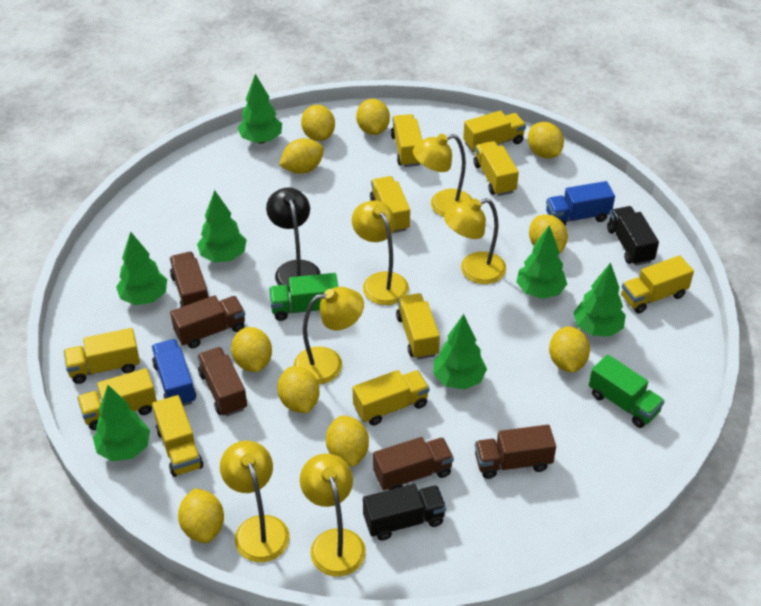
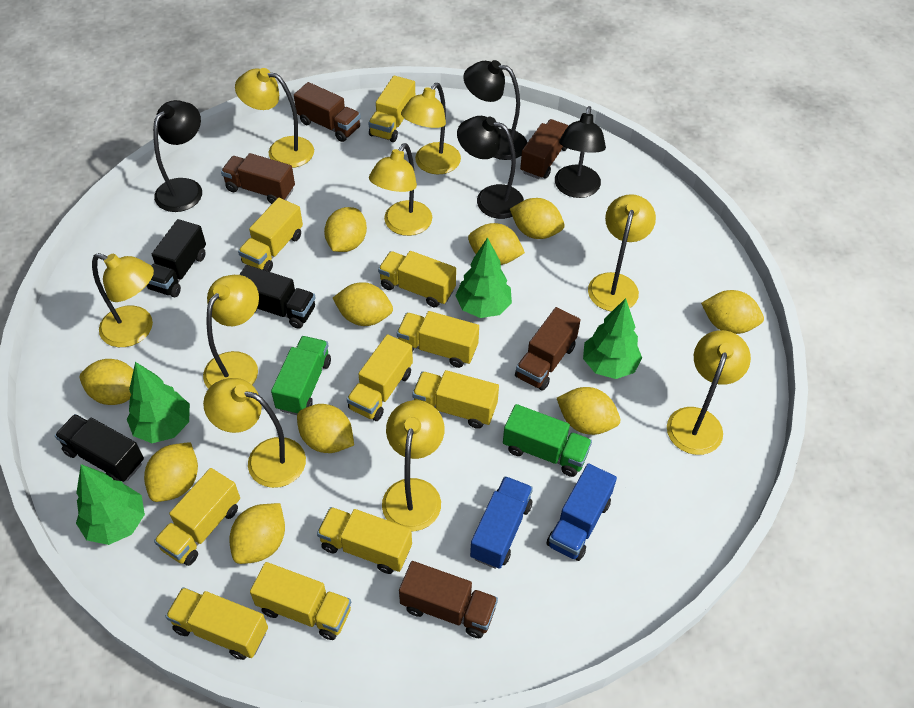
black lamp: 1 -> 4
black truck: 2 -> 3
green tree: 7 -> 4
yellow lamp: 6 -> 9

